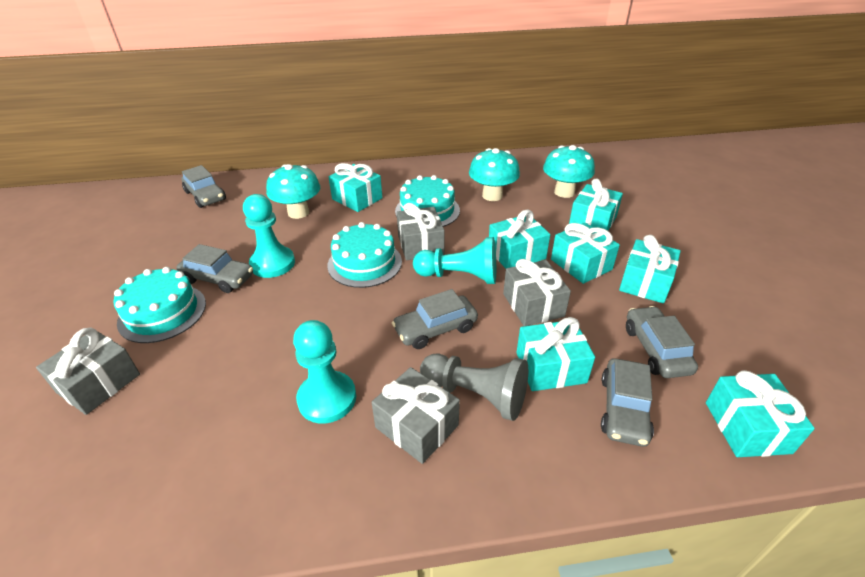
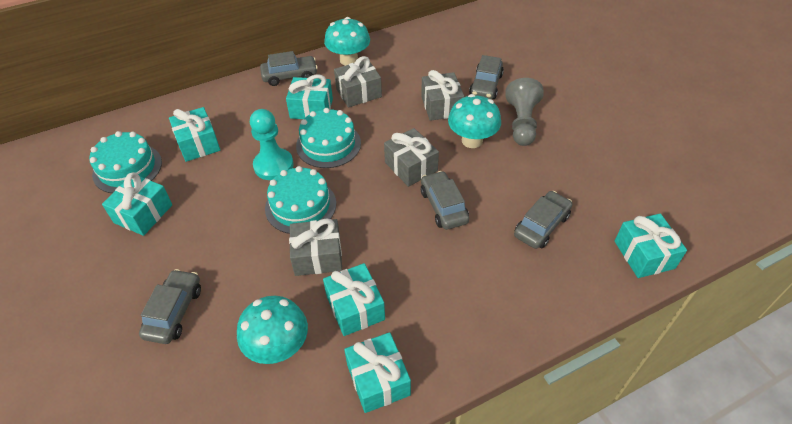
turquoise gift: 7 -> 6
turquoise pawn: 3 -> 1

